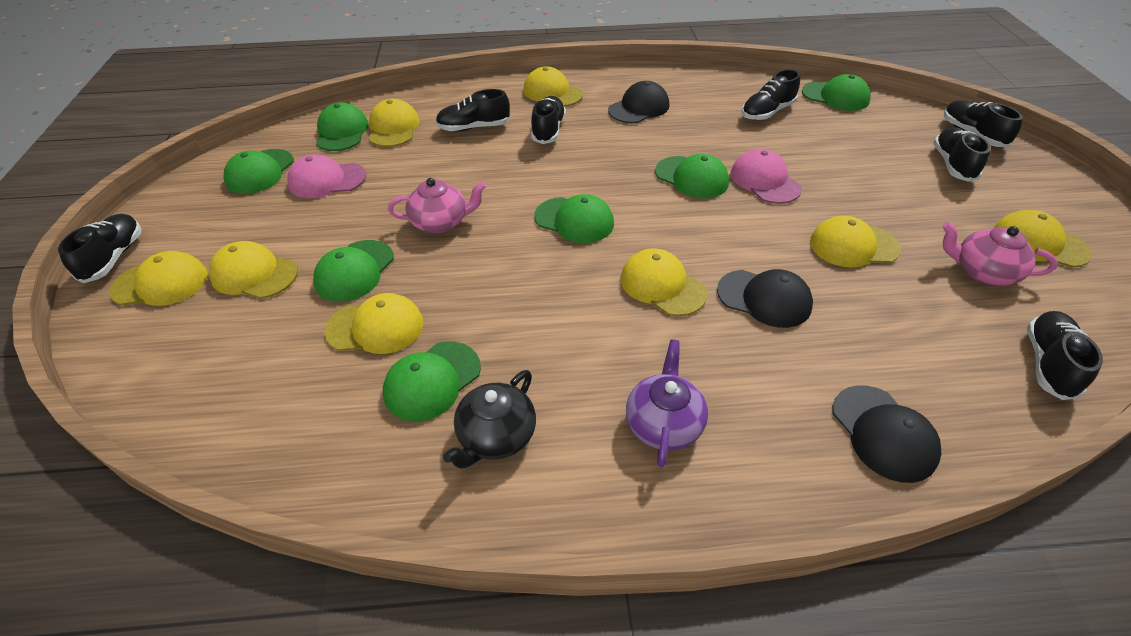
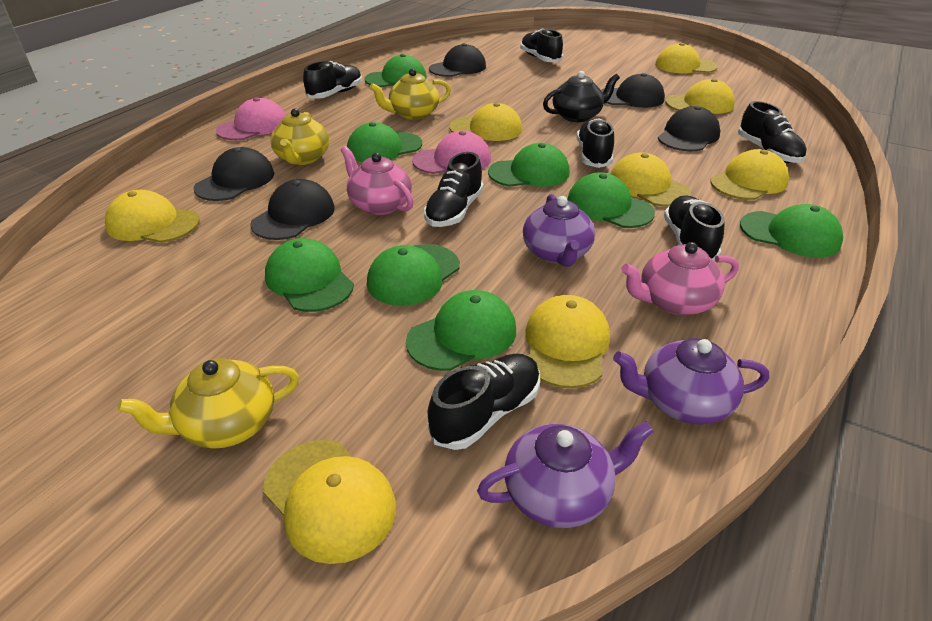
black cap: 3 -> 5
green cap: 7 -> 8
purple teapot: 1 -> 3
yellow teapot: 0 -> 3

